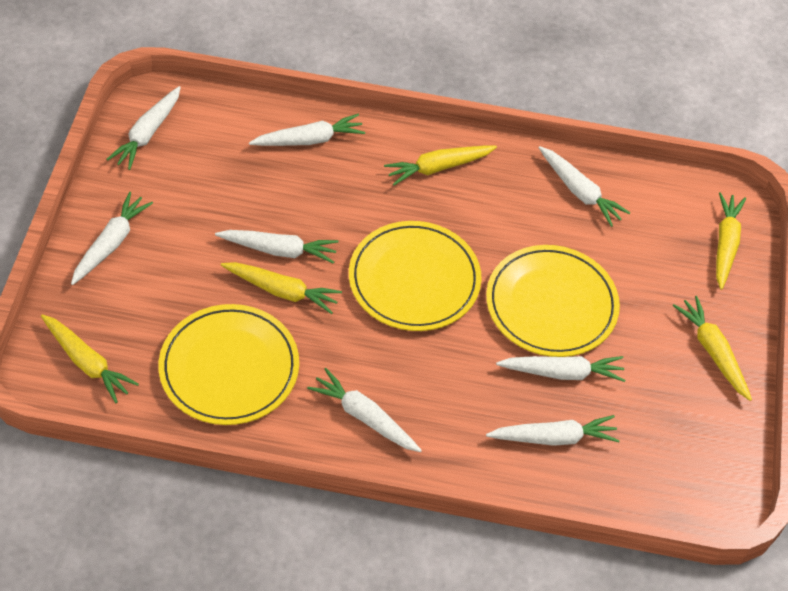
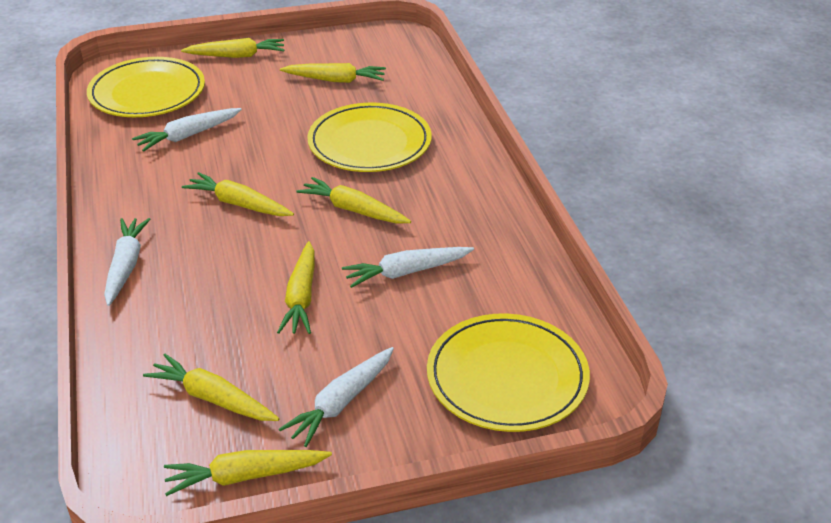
white carrot: 8 -> 4
yellow carrot: 5 -> 7

